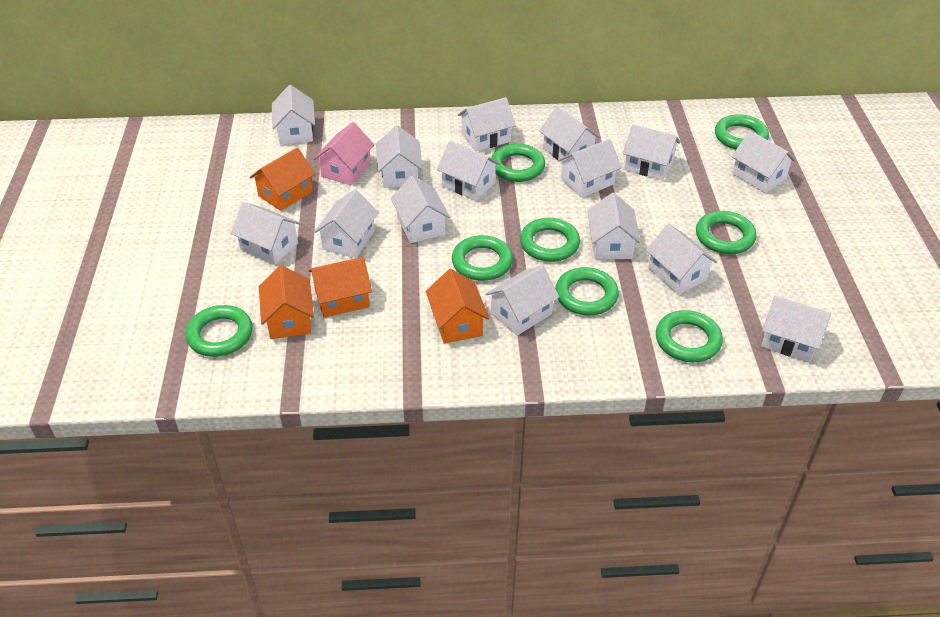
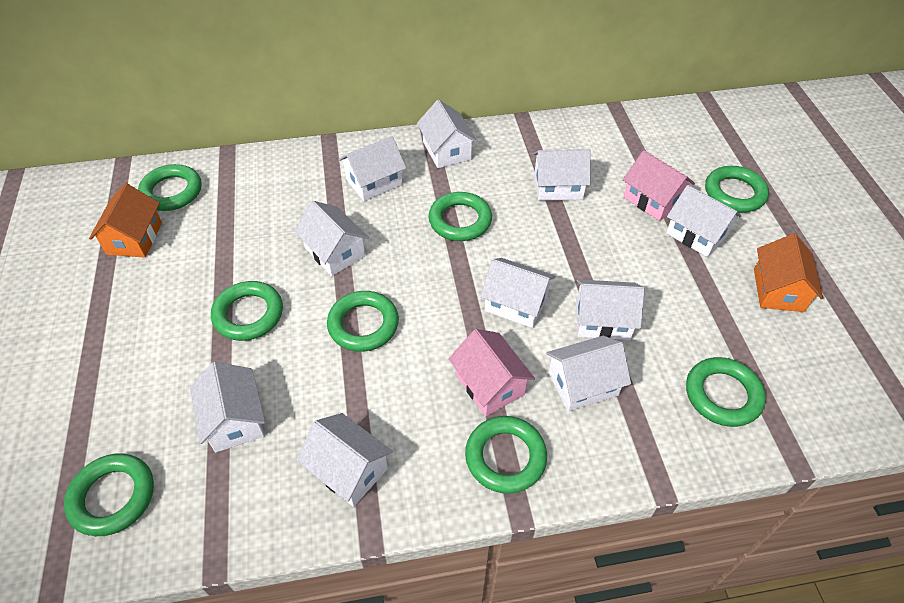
orange house: 4 -> 2
pink house: 1 -> 2
white house: 15 -> 10

